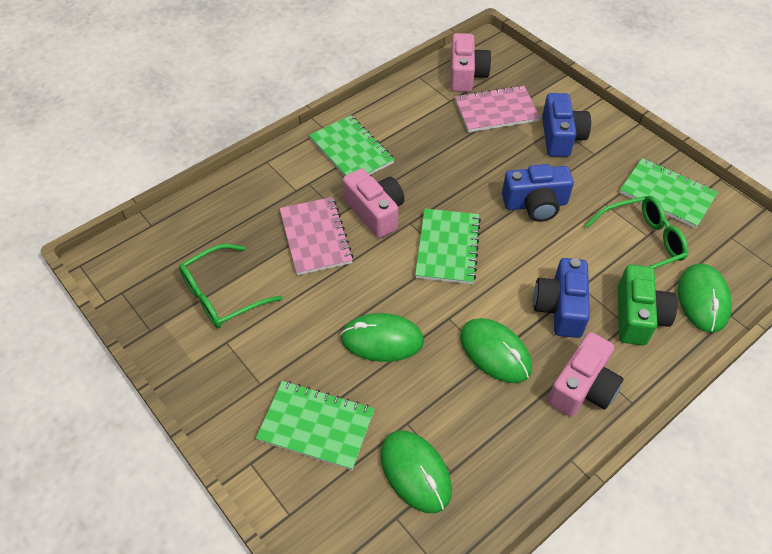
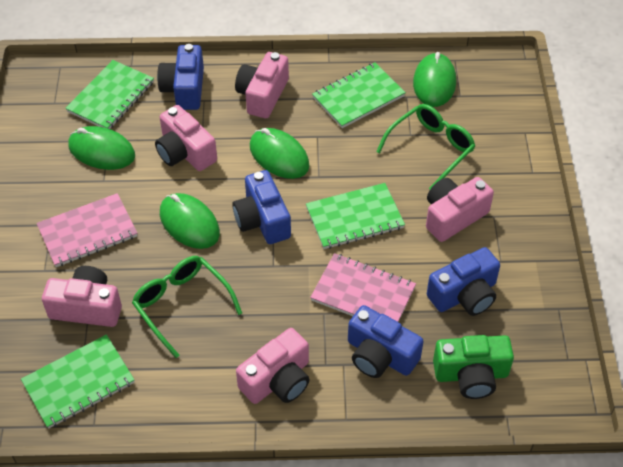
blue camera: 3 -> 4
pink camera: 3 -> 5

